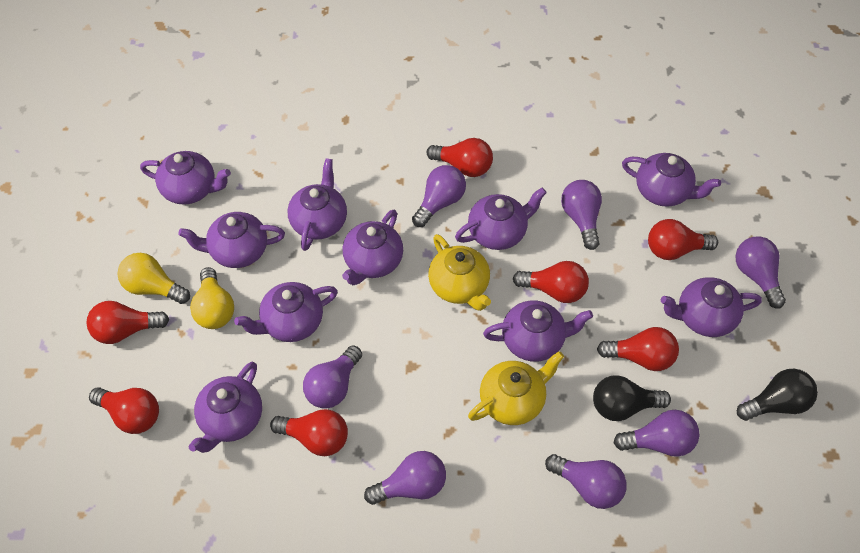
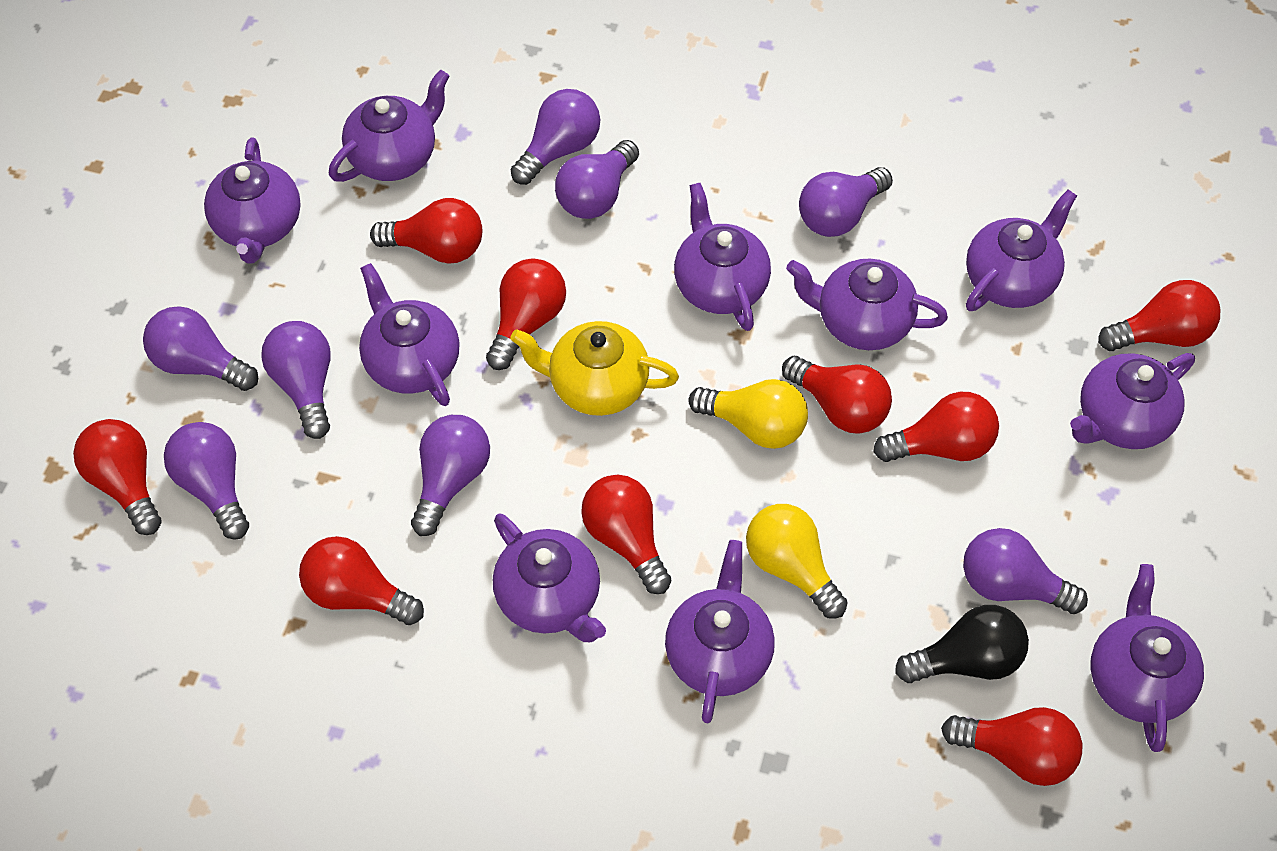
black light bulb: 2 -> 1
purple light bulb: 7 -> 8
red light bulb: 7 -> 9
yellow teapot: 2 -> 1

